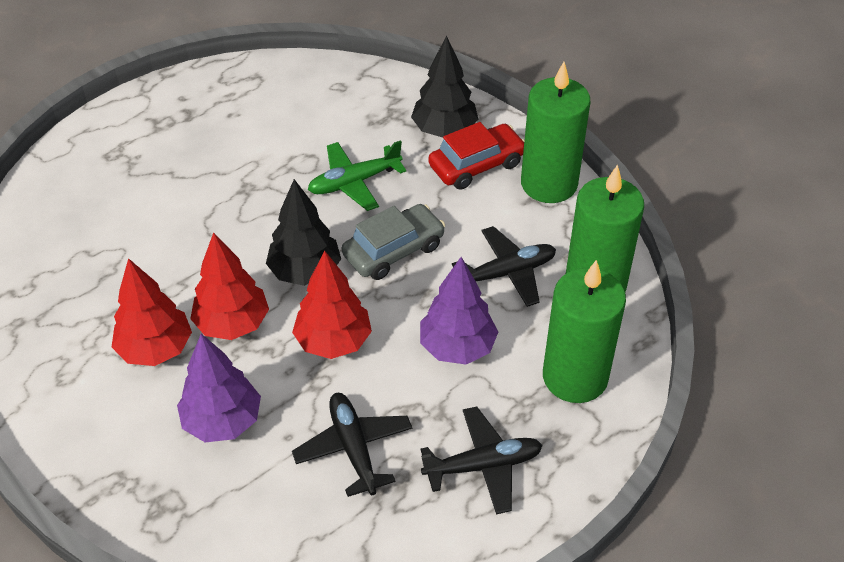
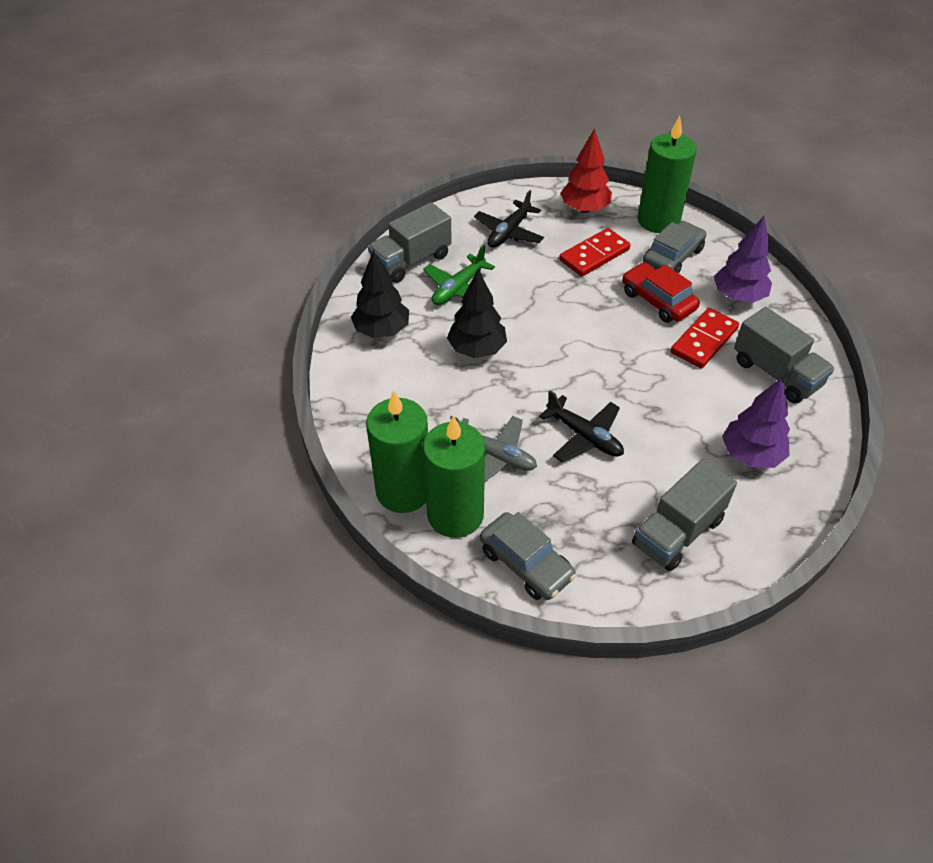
black plane: 3 -> 2
grey car: 1 -> 2
grey plane: 0 -> 1
grey truck: 0 -> 3
red domino: 0 -> 2
red tree: 3 -> 1

